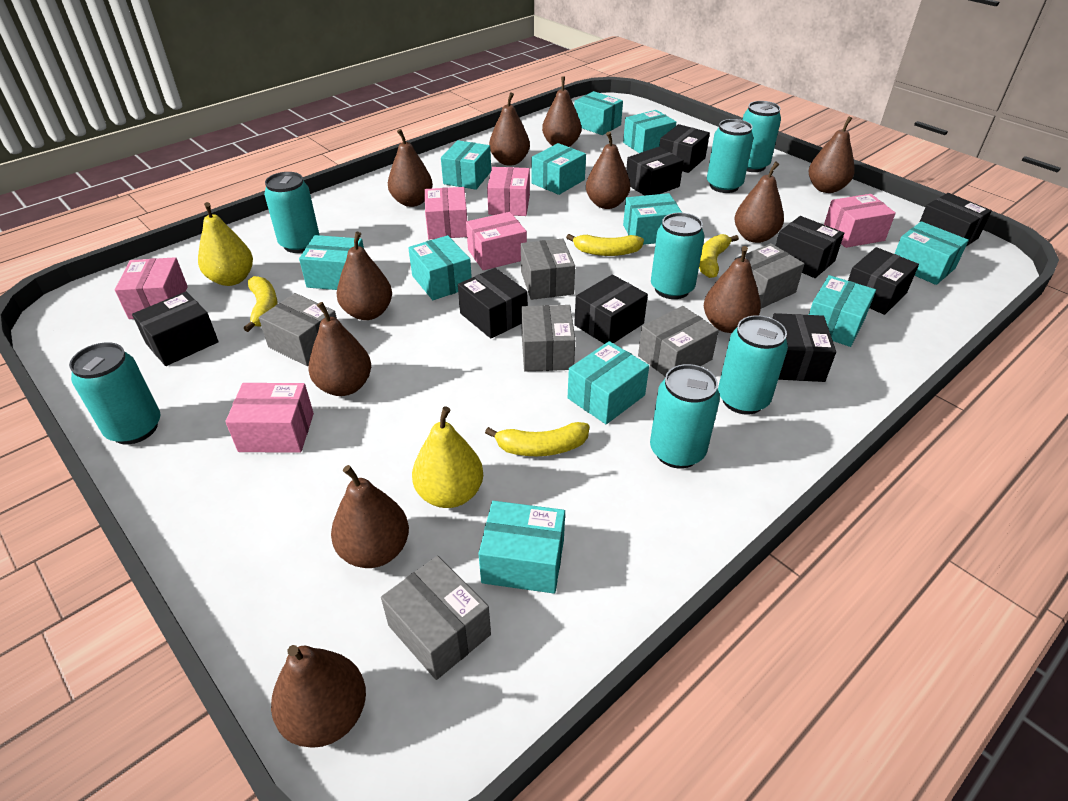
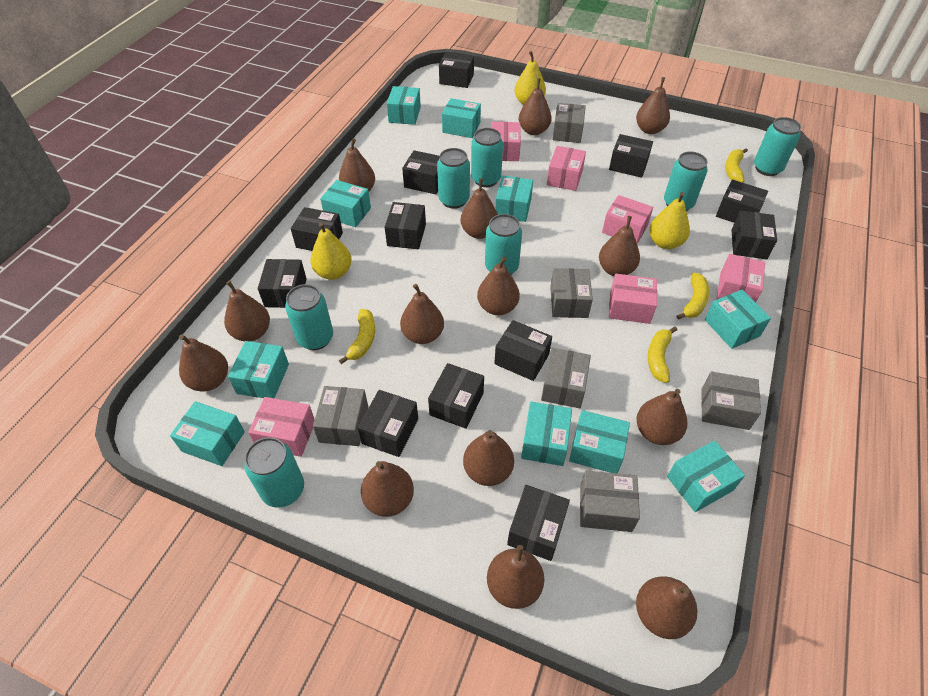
black box: 9 -> 12
brown pear: 11 -> 14
turquoise box: 11 -> 10
yellow pear: 2 -> 3

